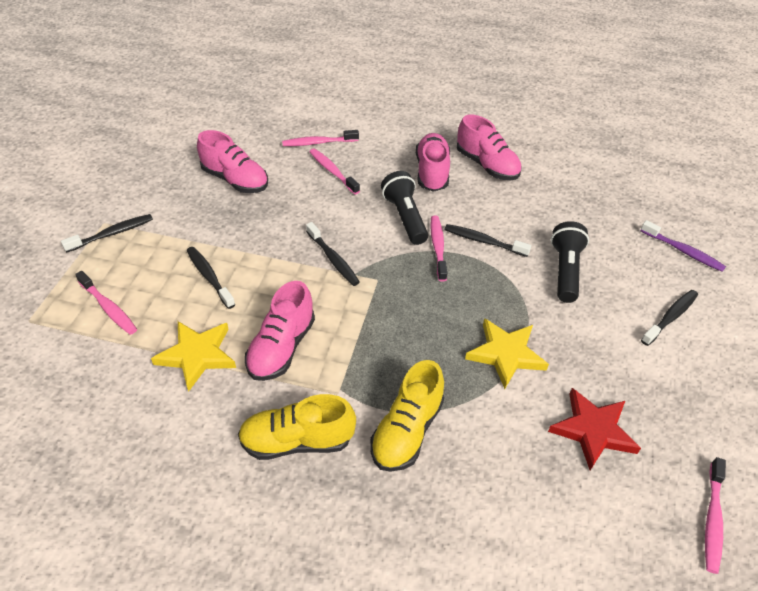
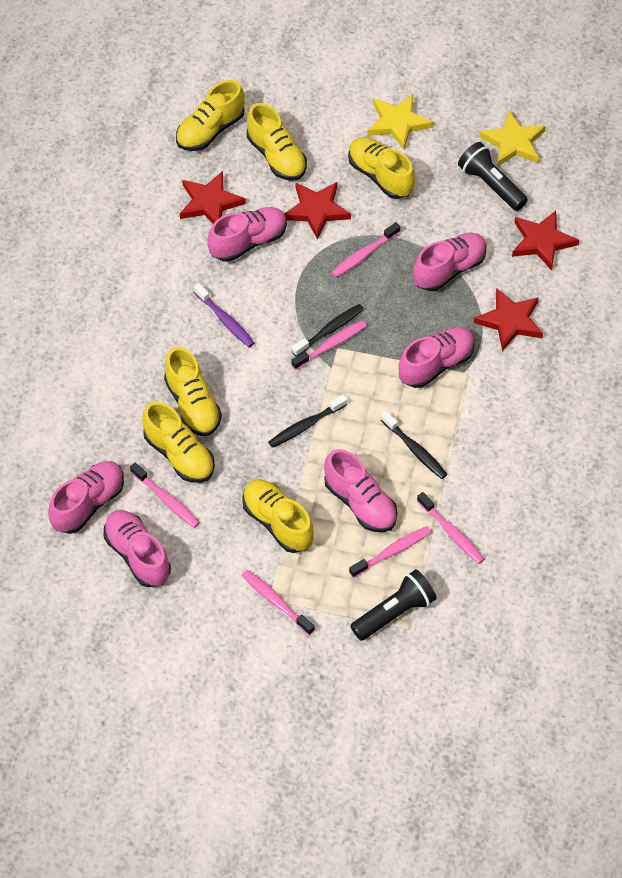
black toothbrush: 5 -> 3
pink shoe: 4 -> 6
pink toothbrush: 5 -> 6
red star: 1 -> 4
yellow shoe: 2 -> 6

